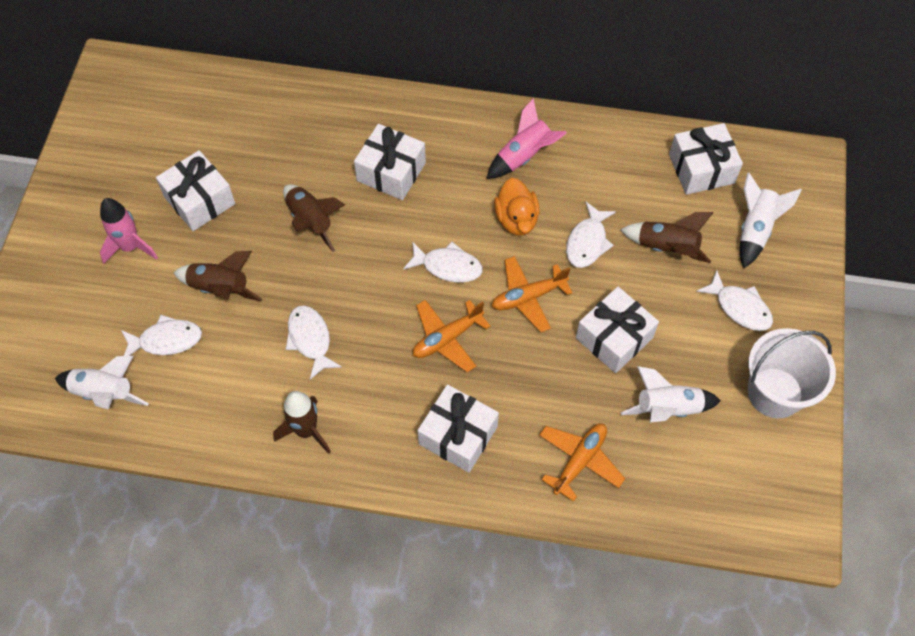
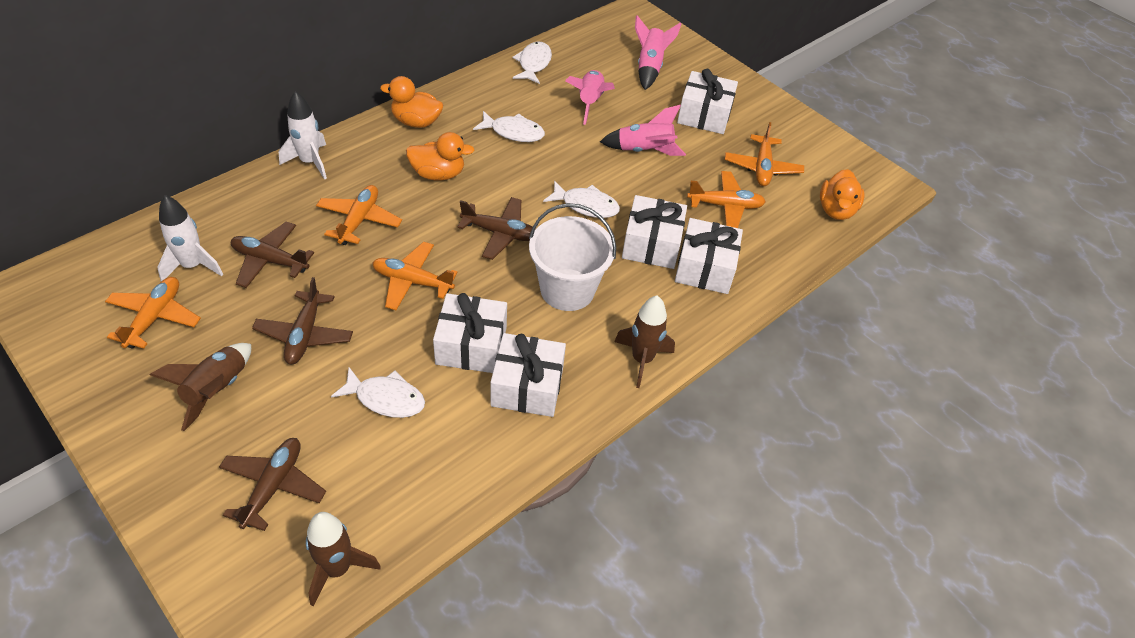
brown plane: 0 -> 4
brown rocket: 4 -> 3
orange duck: 1 -> 3
orange plane: 3 -> 5
pink rocket: 2 -> 3
white fish: 5 -> 4
white rocket: 3 -> 2

